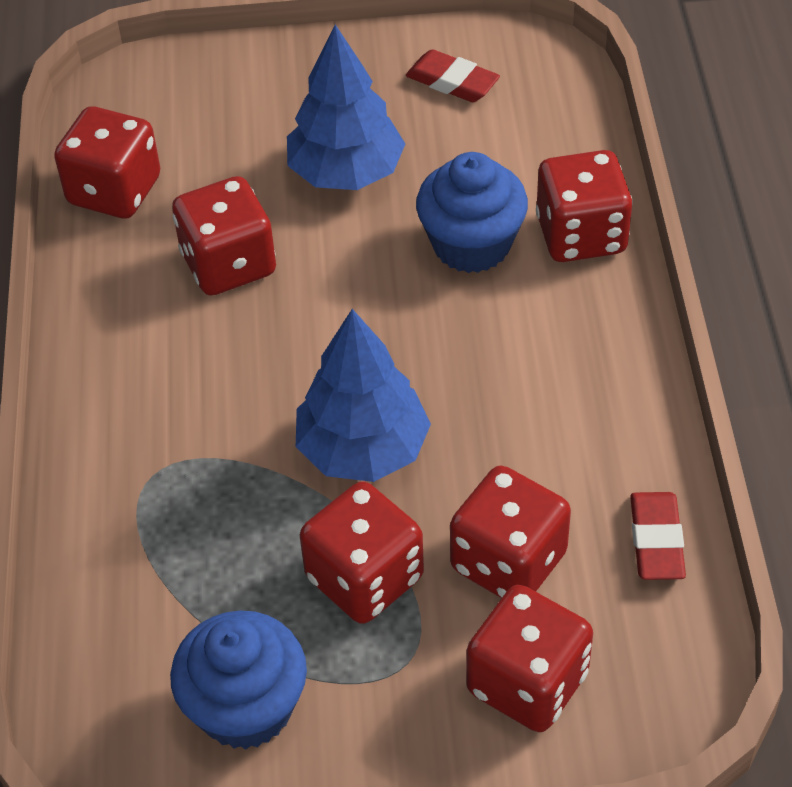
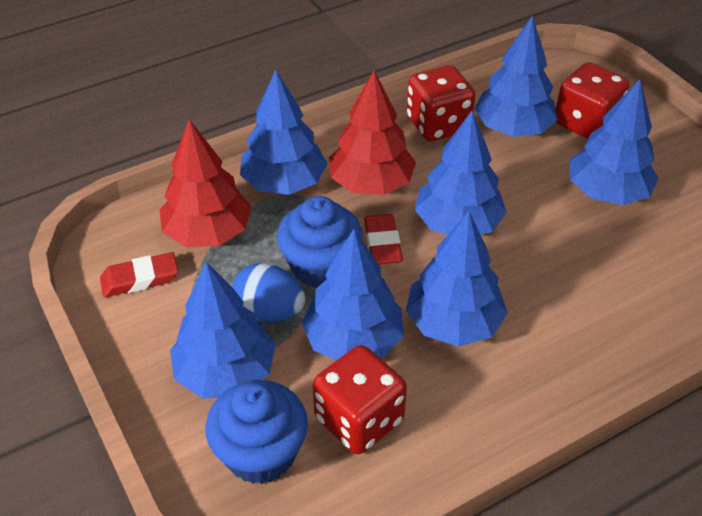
blue egg: 0 -> 1
blue tree: 2 -> 7
red dice: 6 -> 3
red tree: 0 -> 2

